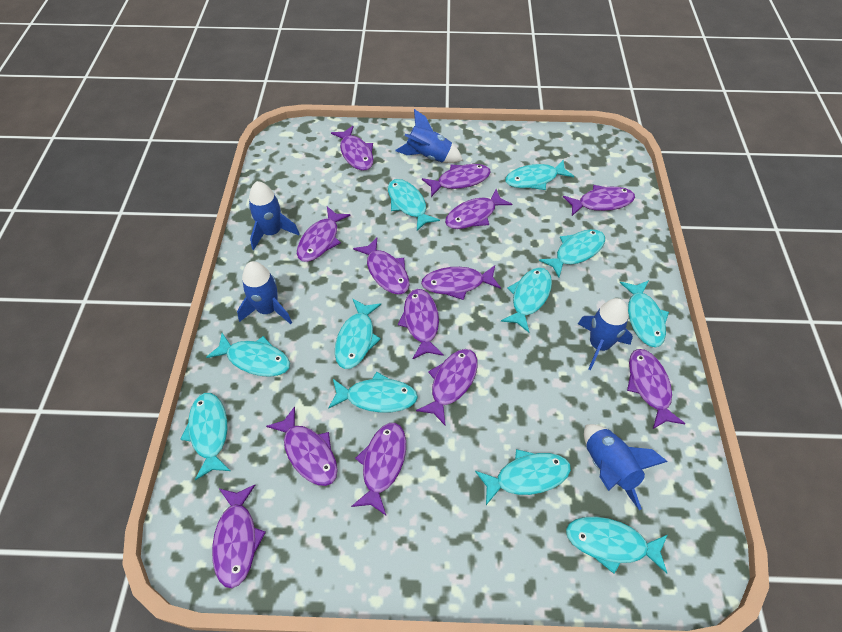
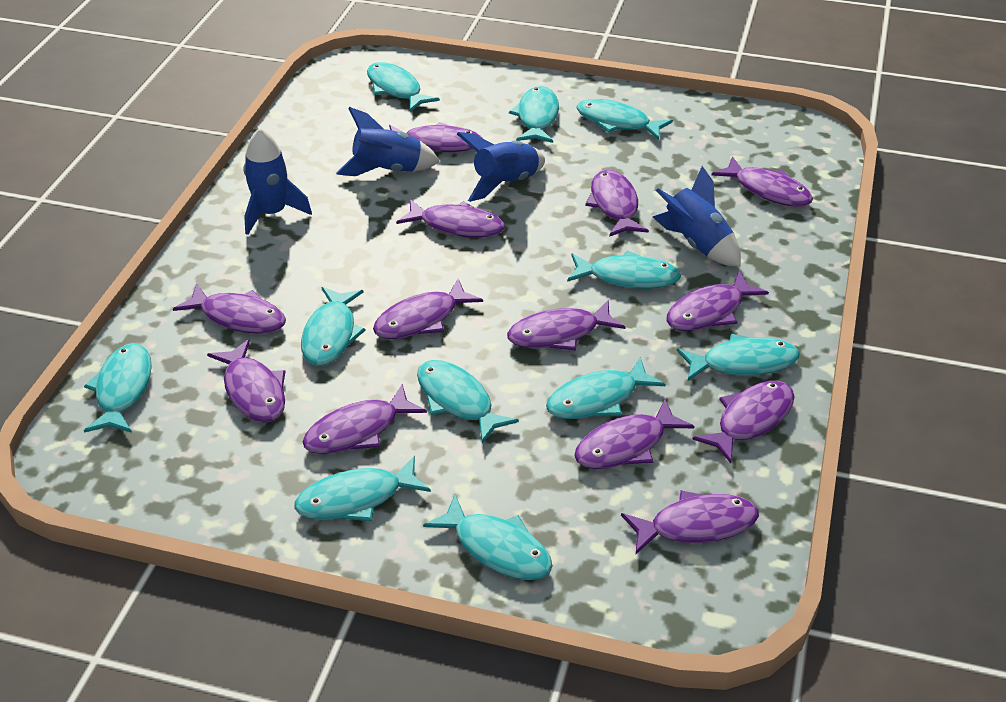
blue rocket: 5 -> 4

